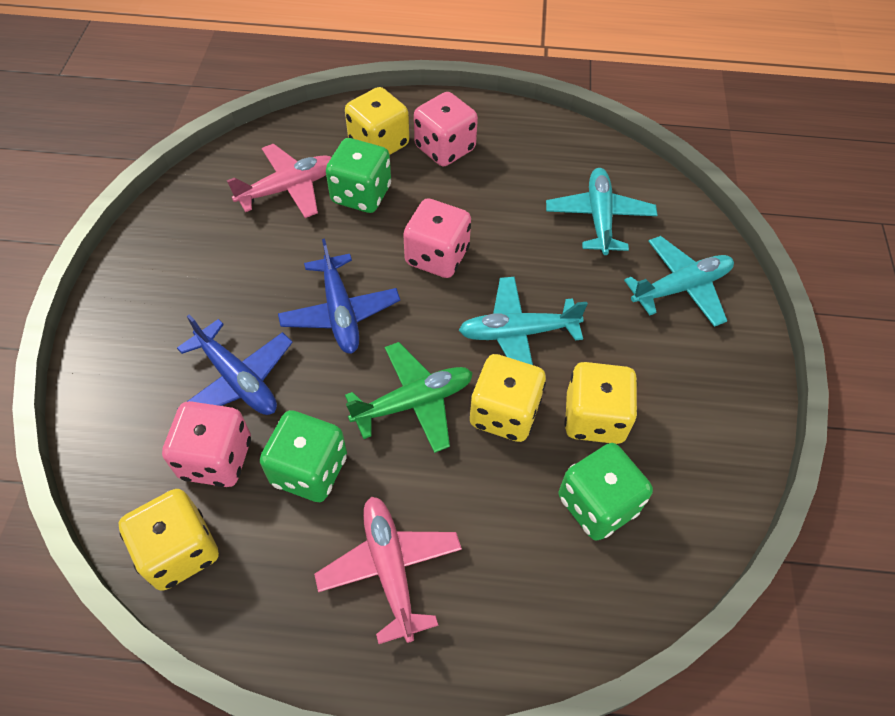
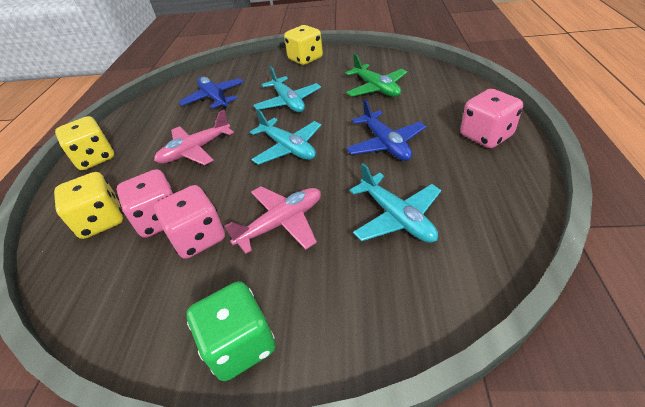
green dice: 3 -> 1
yellow dice: 4 -> 3

